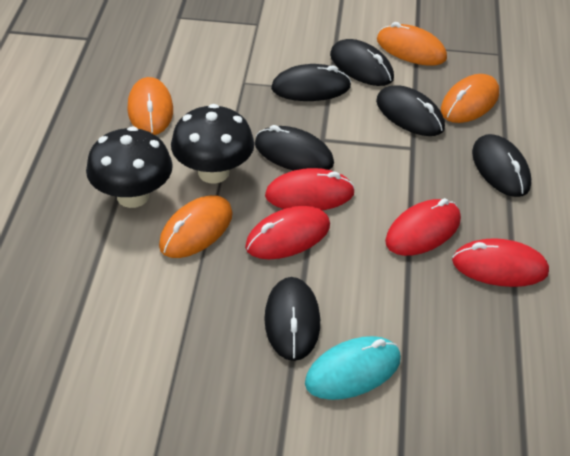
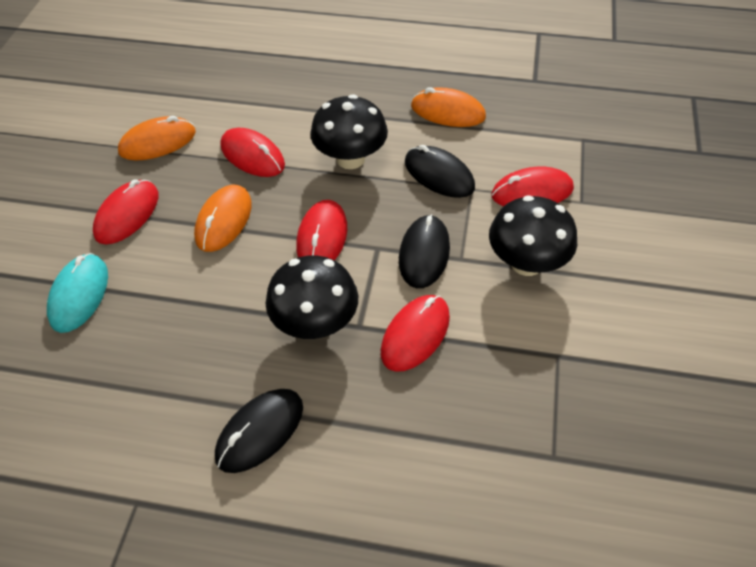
black mouse: 6 -> 3
black mushroom: 2 -> 3
orange mouse: 4 -> 3
red mouse: 4 -> 5

